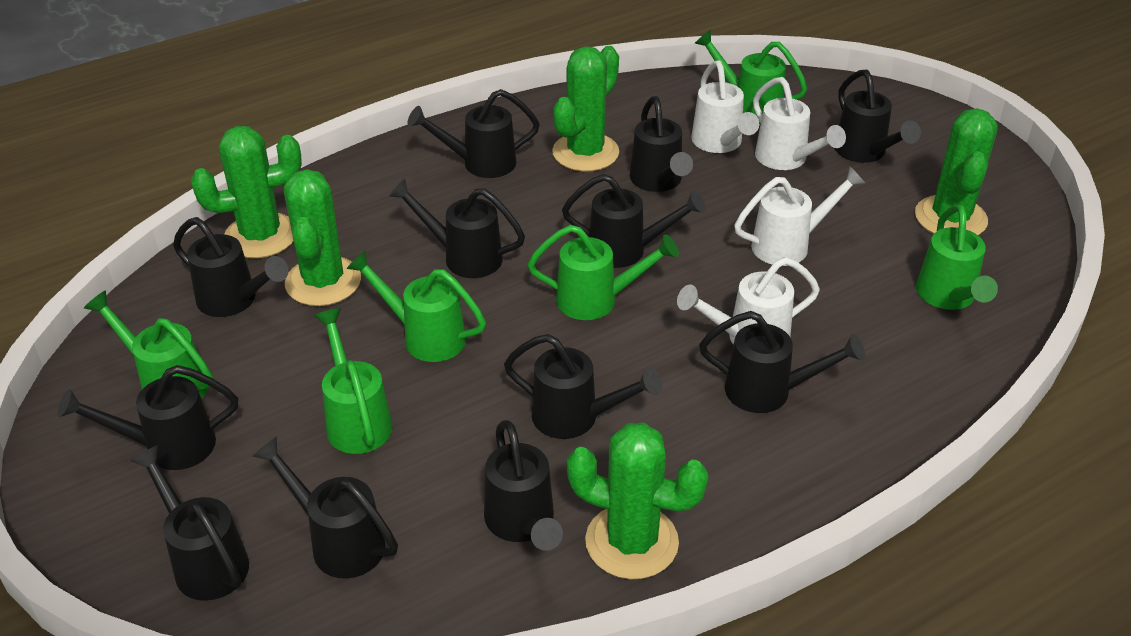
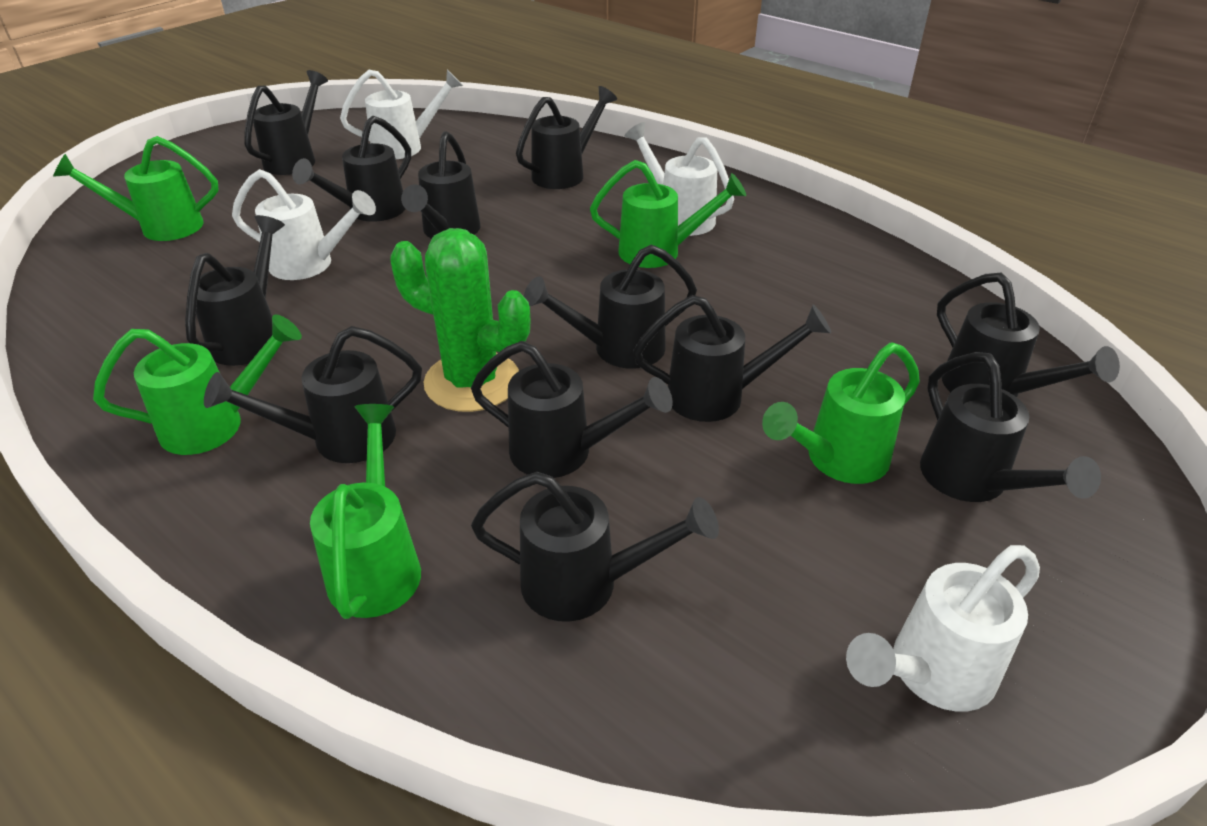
green cactus: 5 -> 1
green watering can: 6 -> 5

